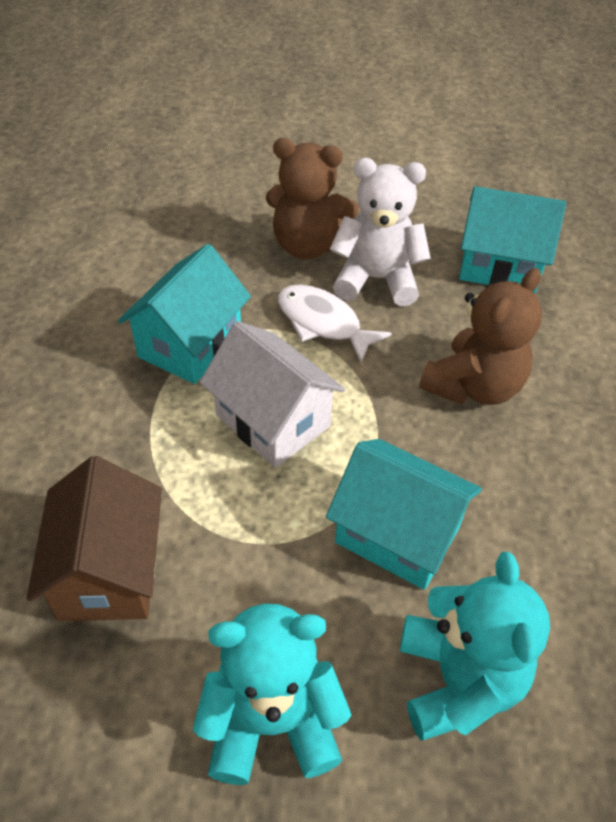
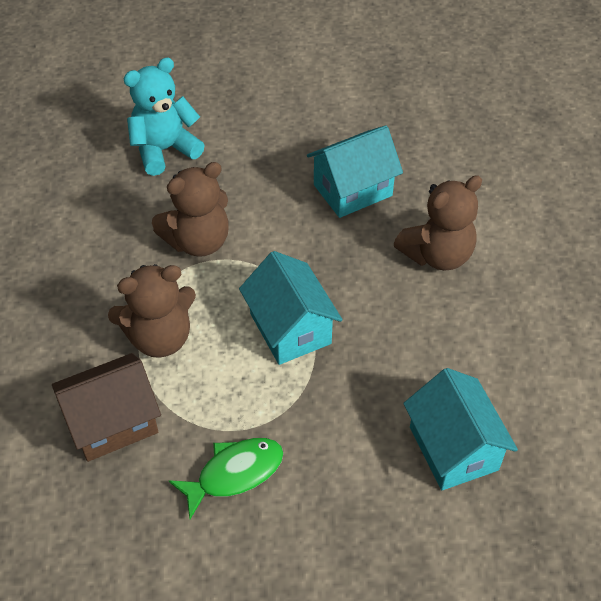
brown teddy bear: 2 -> 3
green fish: 0 -> 1
turquoise teddy bear: 2 -> 1
white fish: 1 -> 0
white house: 1 -> 0
white teddy bear: 1 -> 0

